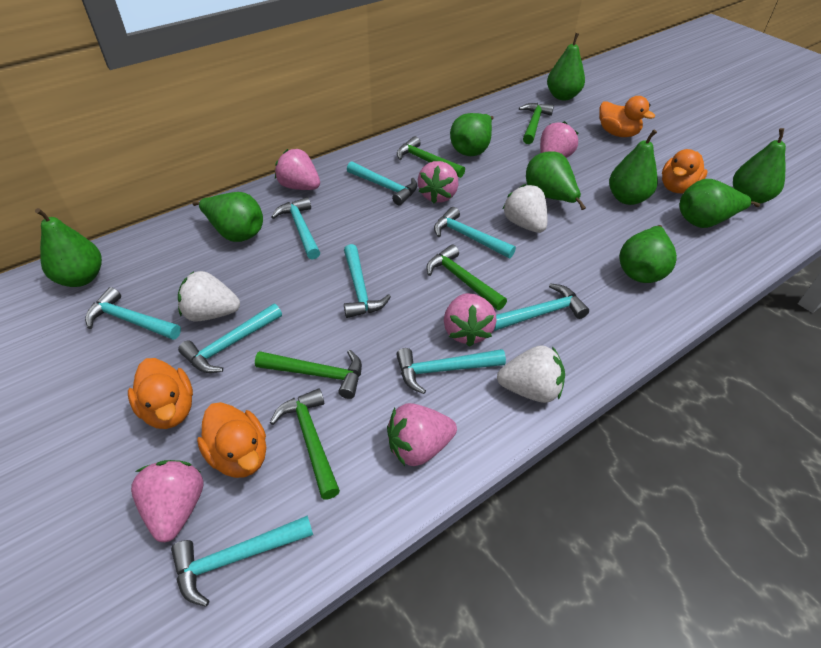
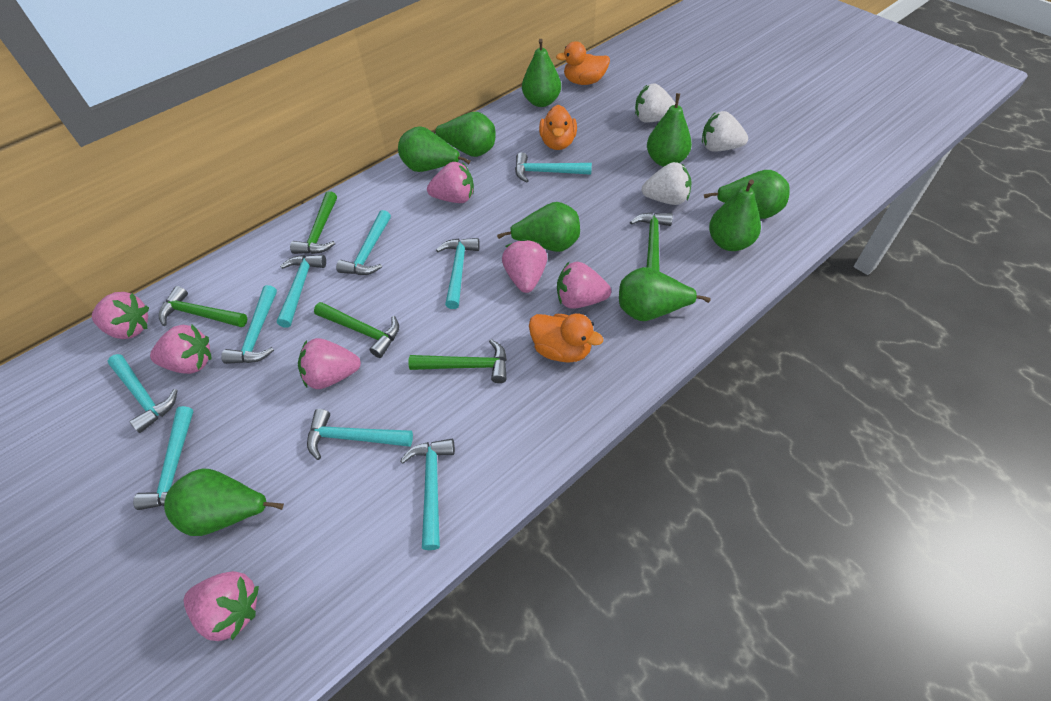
orange duck: 4 -> 3
pink strawberry: 6 -> 7

